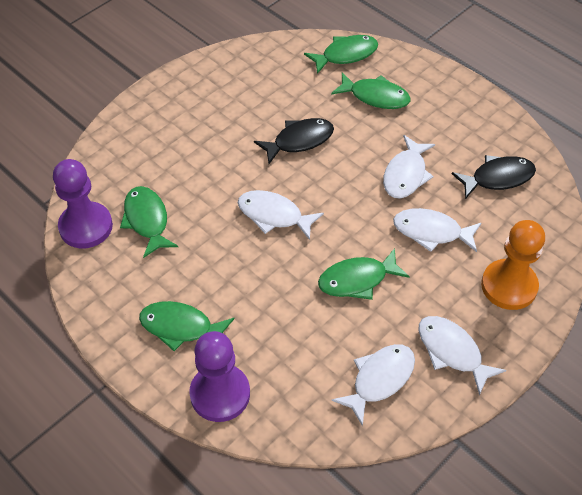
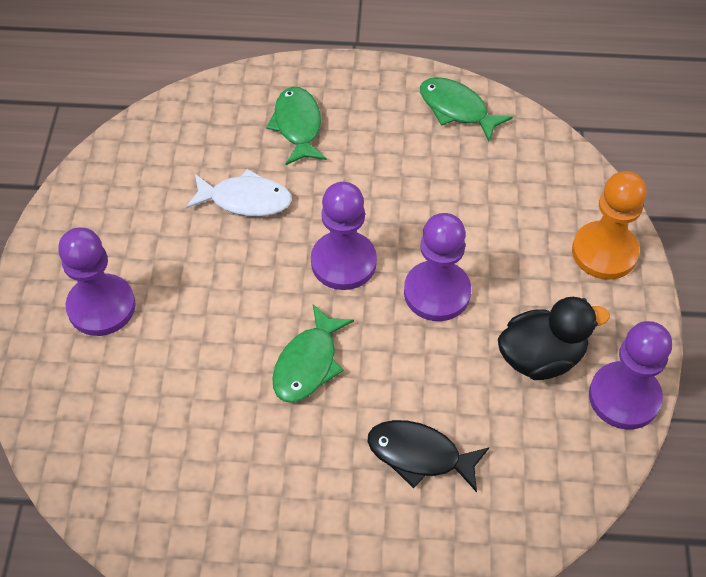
black duck: 0 -> 1
black fish: 2 -> 1
green fish: 5 -> 3
purple pawn: 2 -> 4
white fish: 5 -> 1

